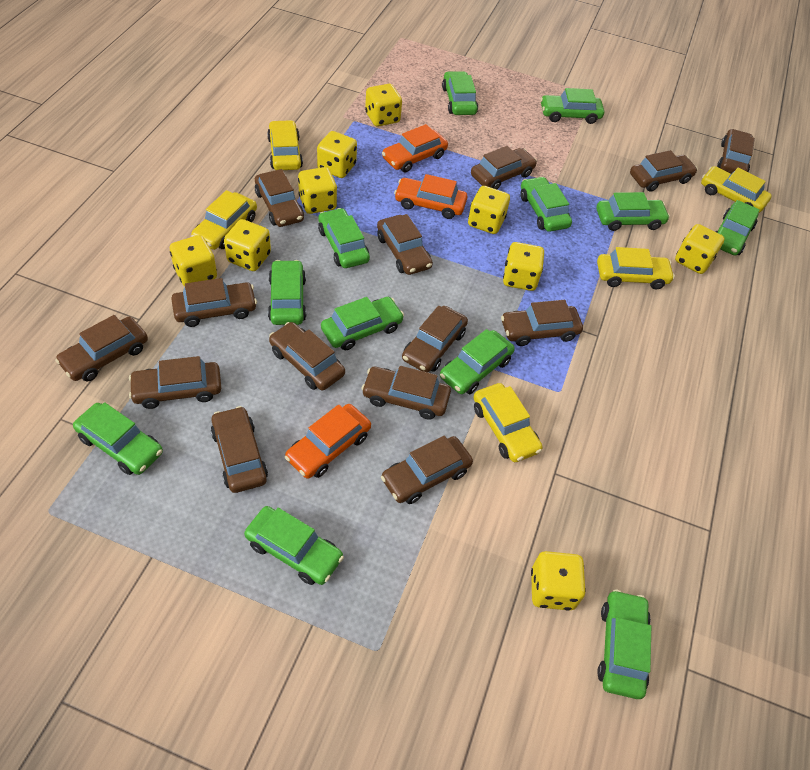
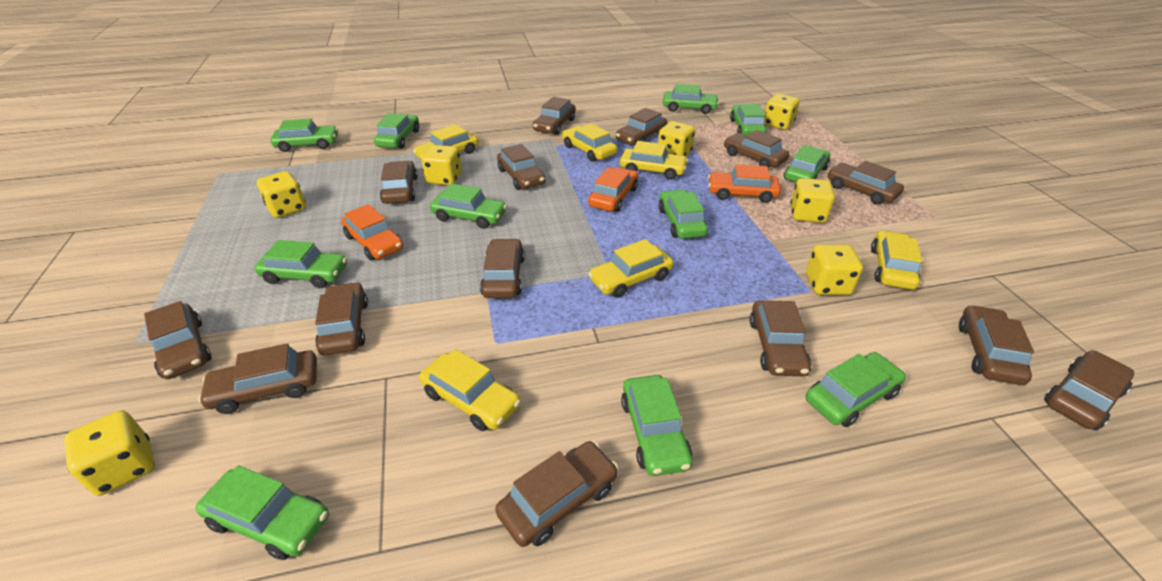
green car: 12 -> 11
yellow car: 5 -> 6
yellow dice: 9 -> 7

